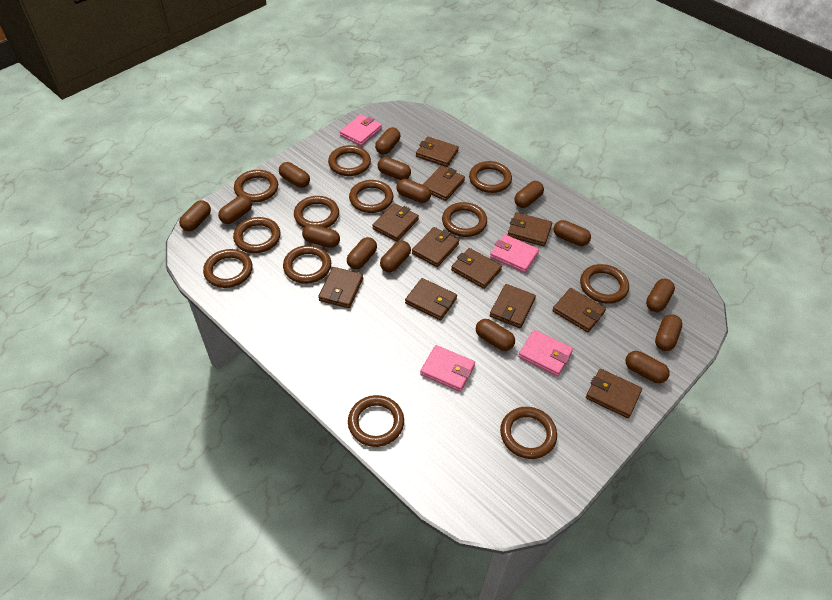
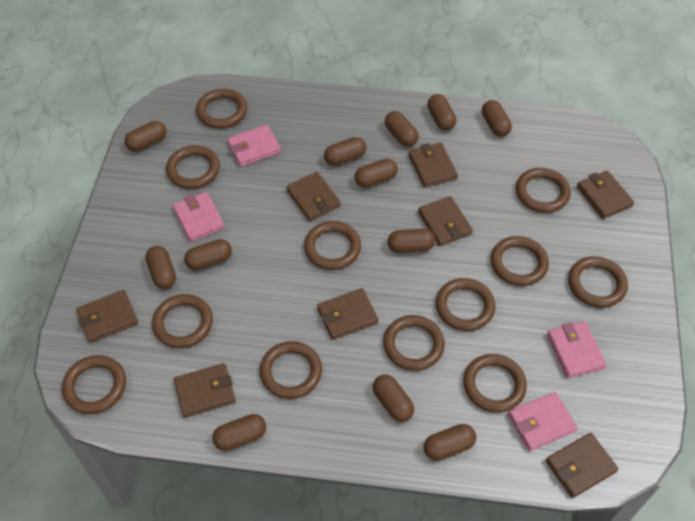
brown capsule: 15 -> 12
brown wallet: 11 -> 8

